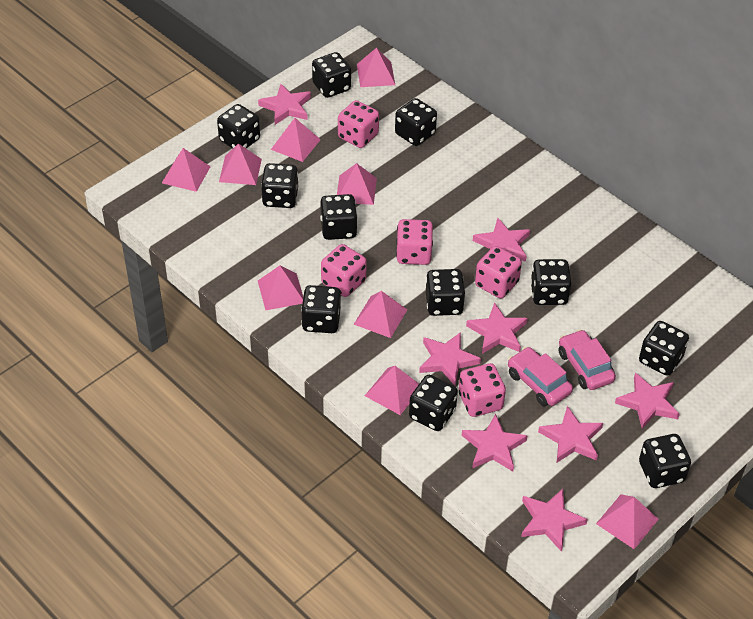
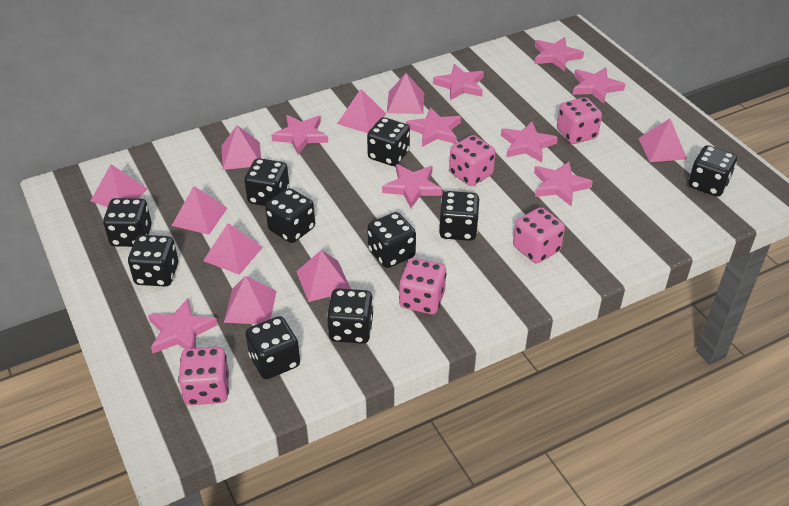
black dice: 11 -> 10
pink car: 2 -> 0
pink star: 8 -> 9

